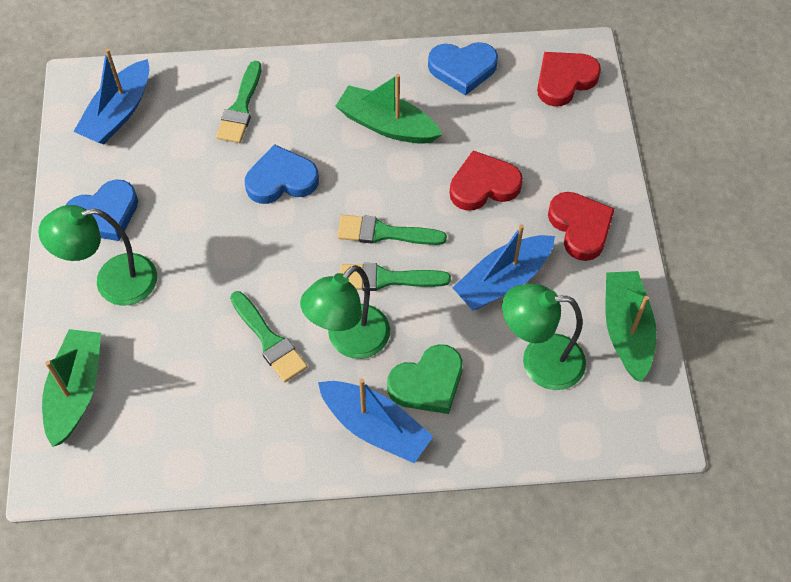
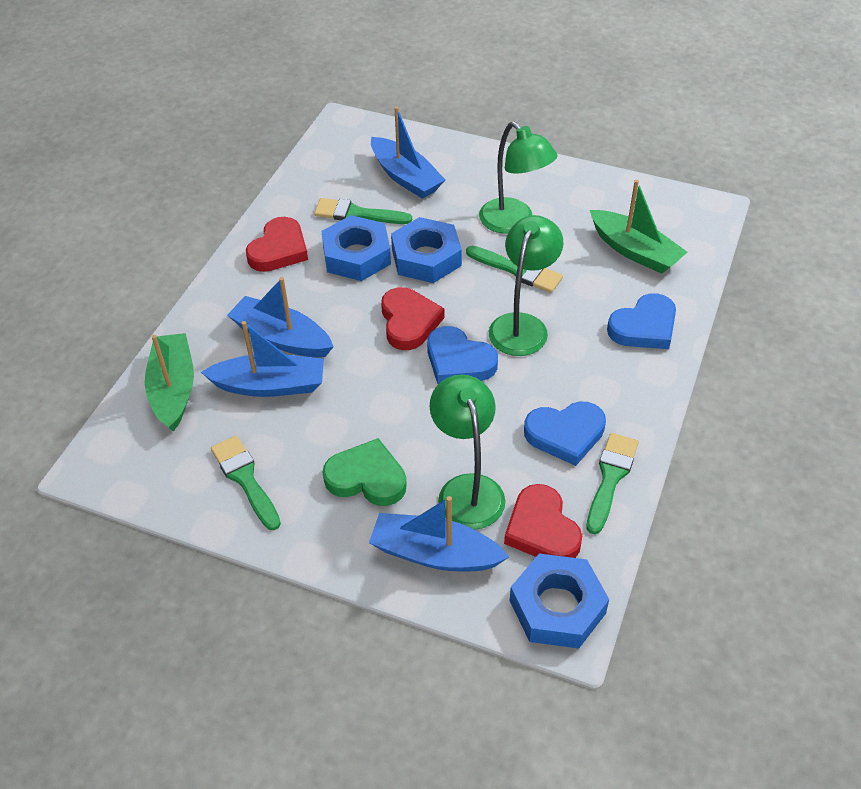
blue boat: 3 -> 4
blue nut: 0 -> 3
green boat: 3 -> 2

